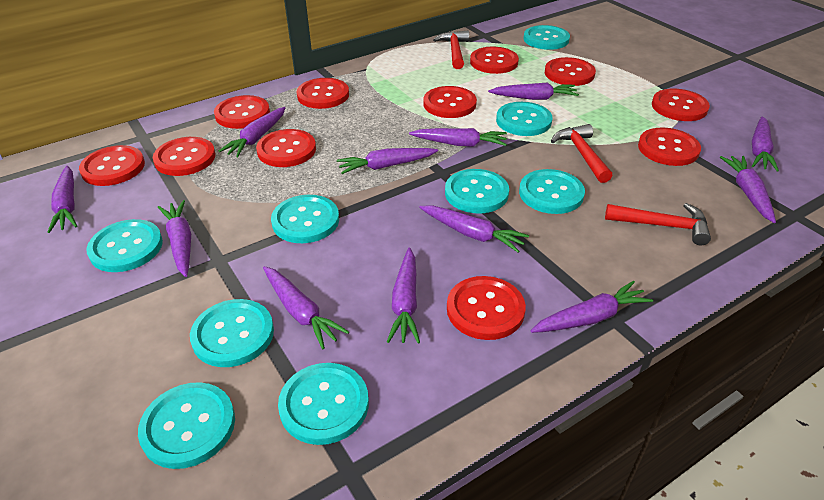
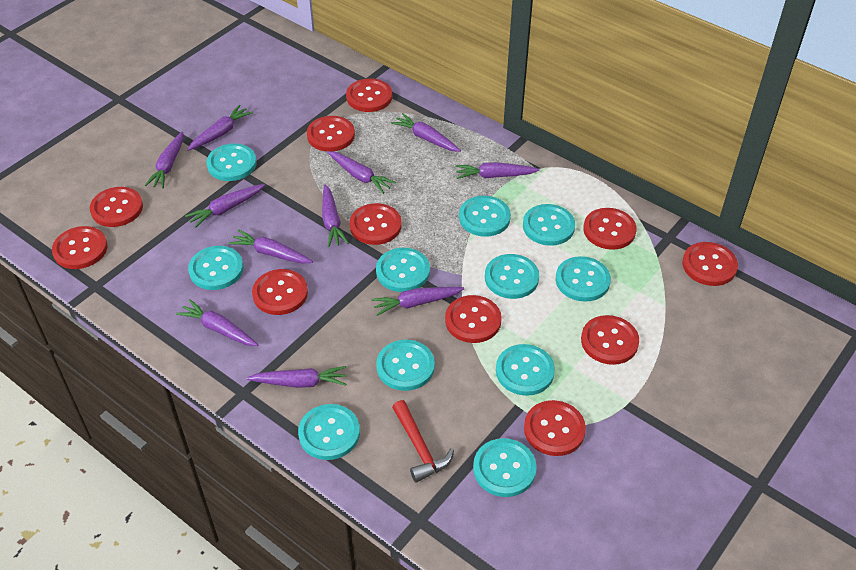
purple carrot: 12 -> 11
red hammer: 3 -> 1
turquoise button: 9 -> 11

